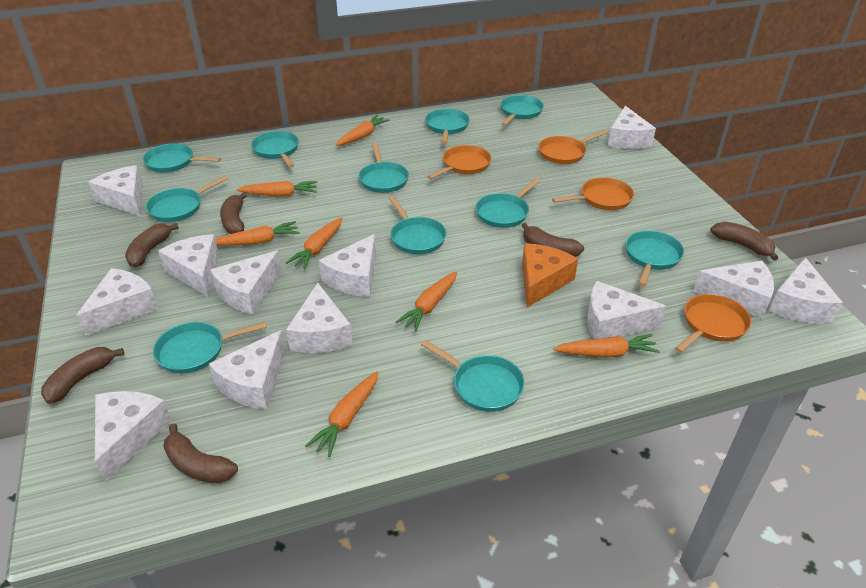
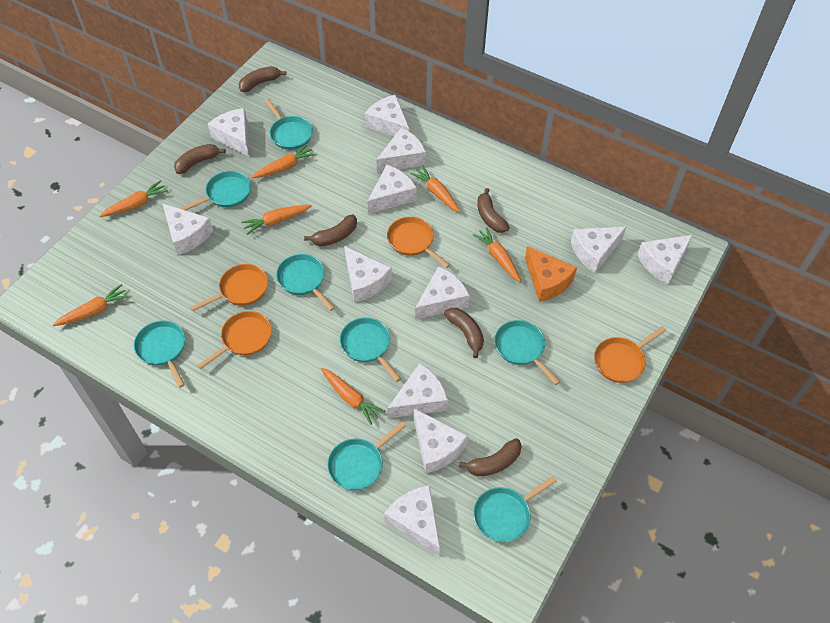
turquoise pan: 11 -> 8

